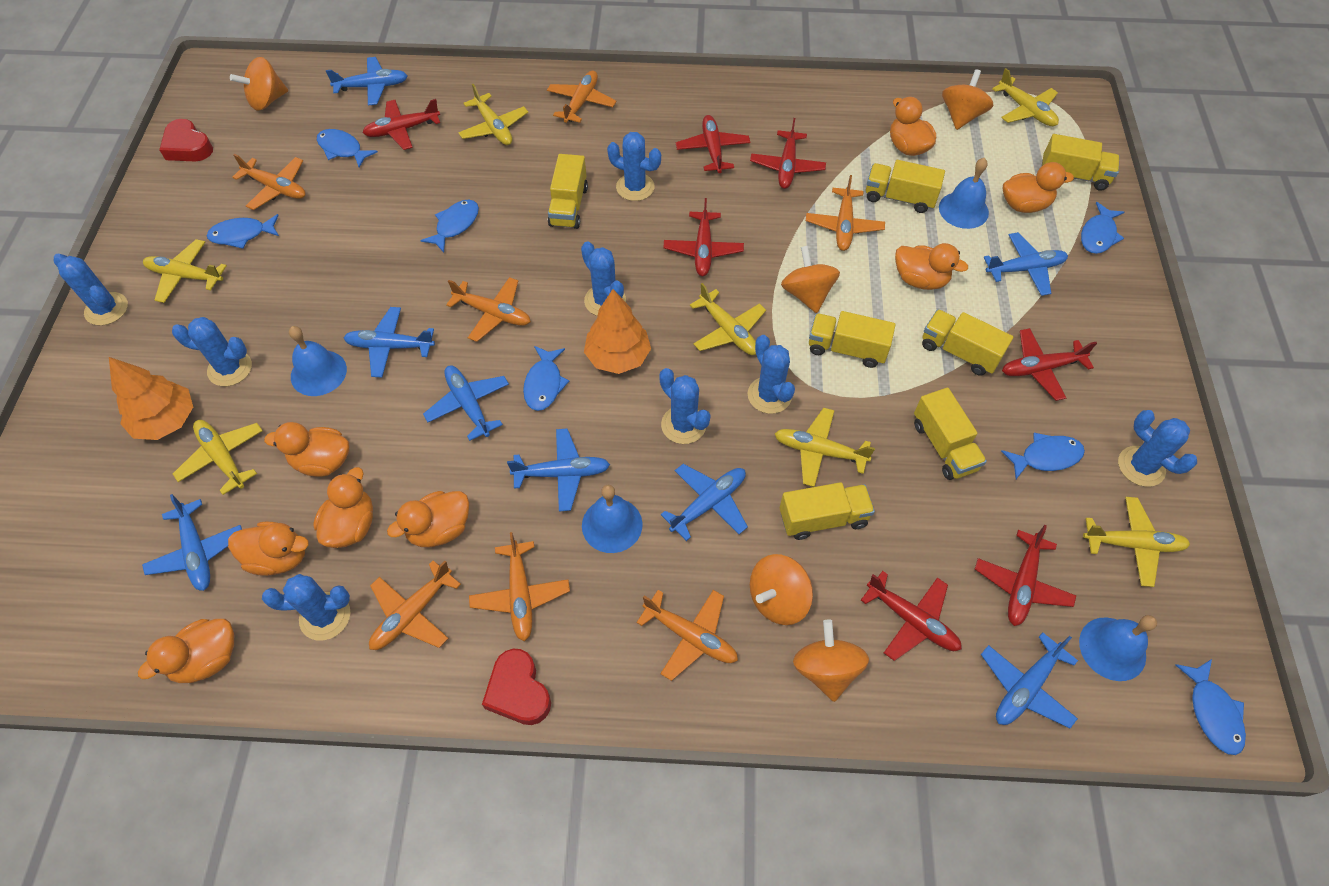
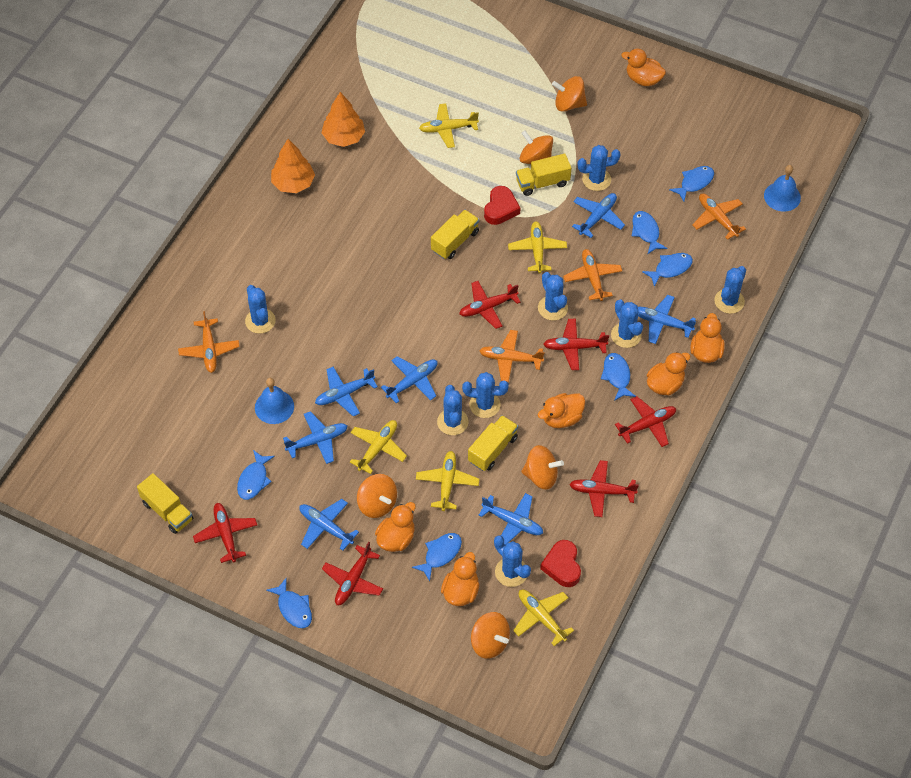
blue bell: 4 -> 2
blue plane: 8 -> 7
orange duck: 8 -> 6
orange plane: 7 -> 4
red plane: 7 -> 6
yellow plane: 7 -> 5
yellow truck: 7 -> 4

